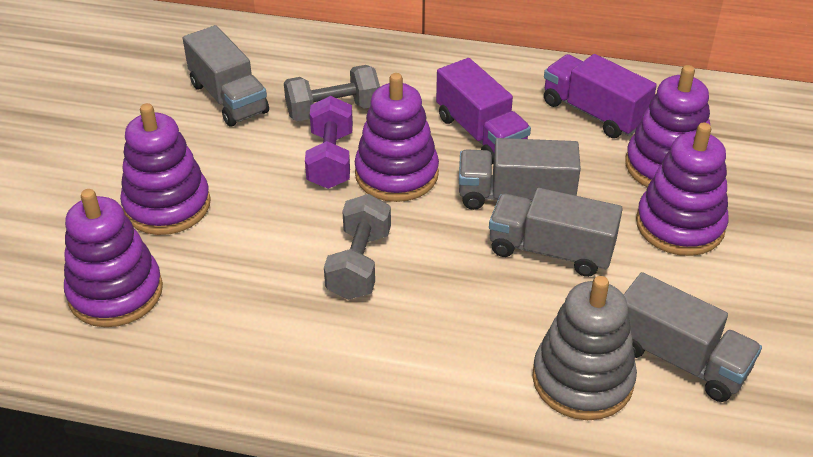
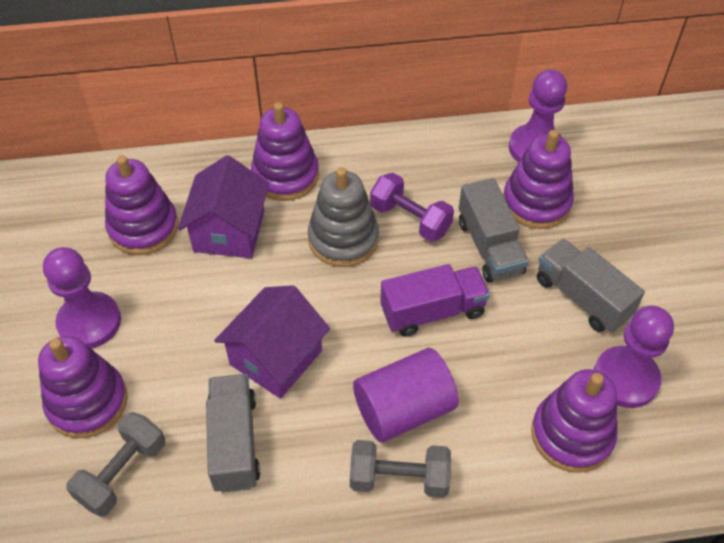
grey truck: 4 -> 3
purple cylinder: 0 -> 1
purple house: 0 -> 2
purple pawn: 0 -> 3
purple truck: 2 -> 1

